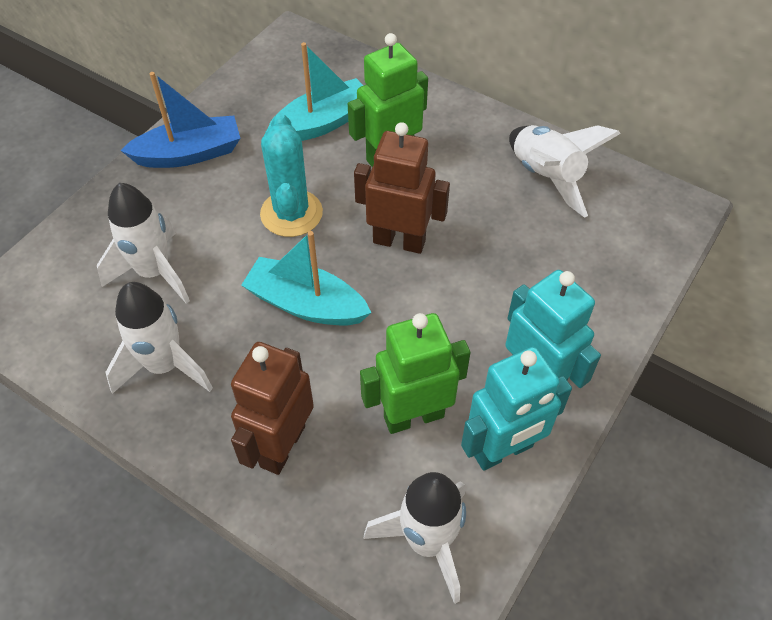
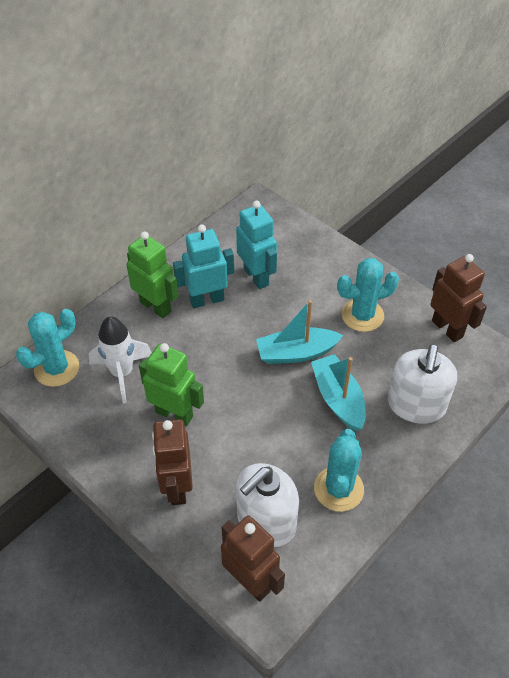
blue boat: 1 -> 0
brown robot: 2 -> 3
turquoise cactus: 1 -> 3
white rocket: 4 -> 1
white soap dispenser: 0 -> 2

